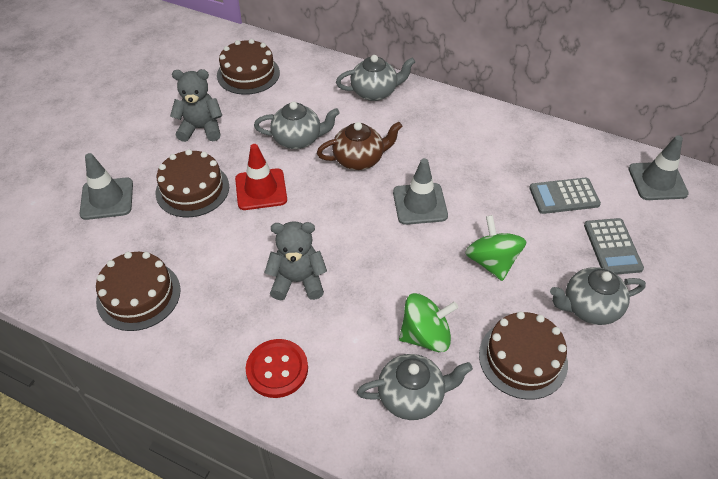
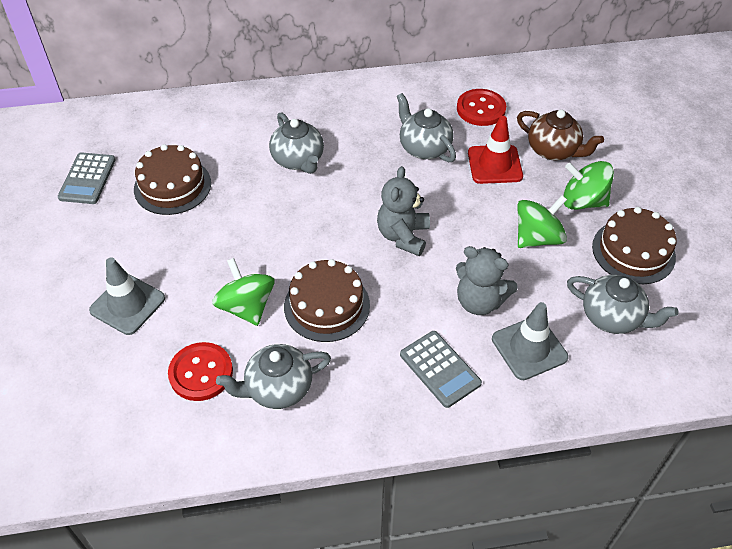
brown cake: 4 -> 3
green spinning top: 2 -> 3
grey traffic cone: 3 -> 2
red button: 1 -> 2

